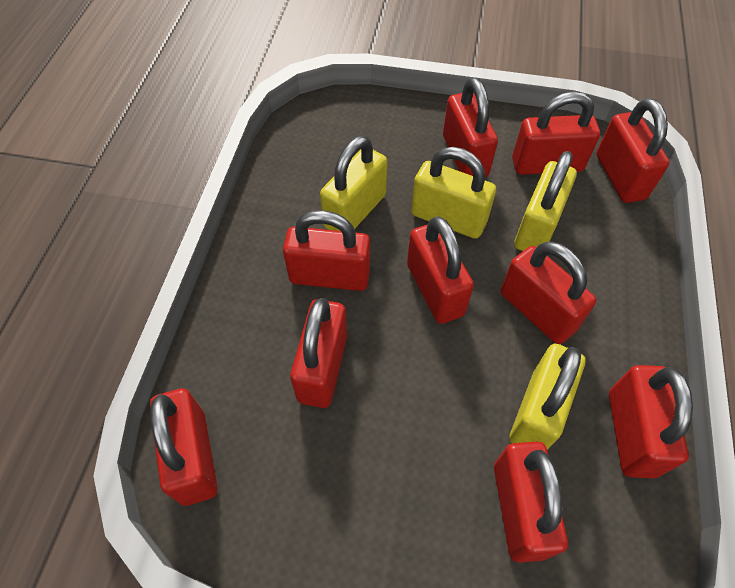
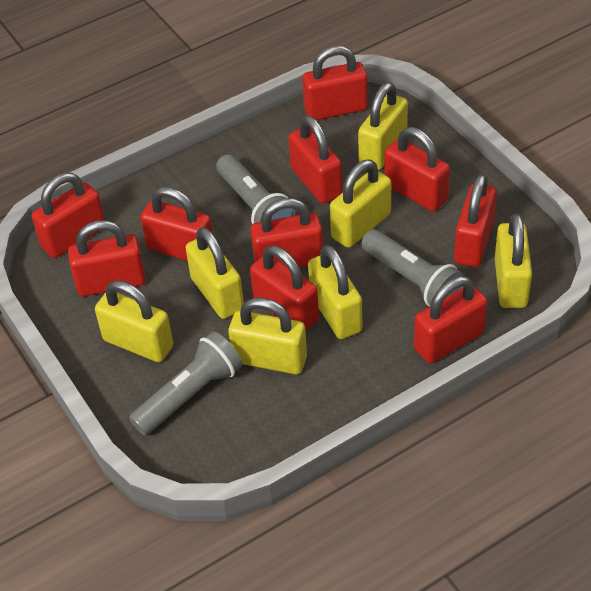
grey flashlight: 0 -> 3
yellow padlock: 4 -> 7

